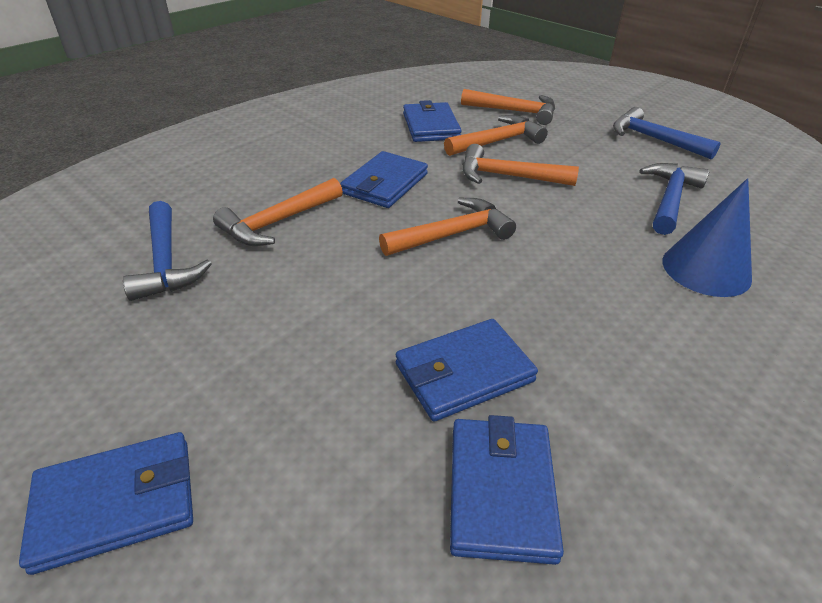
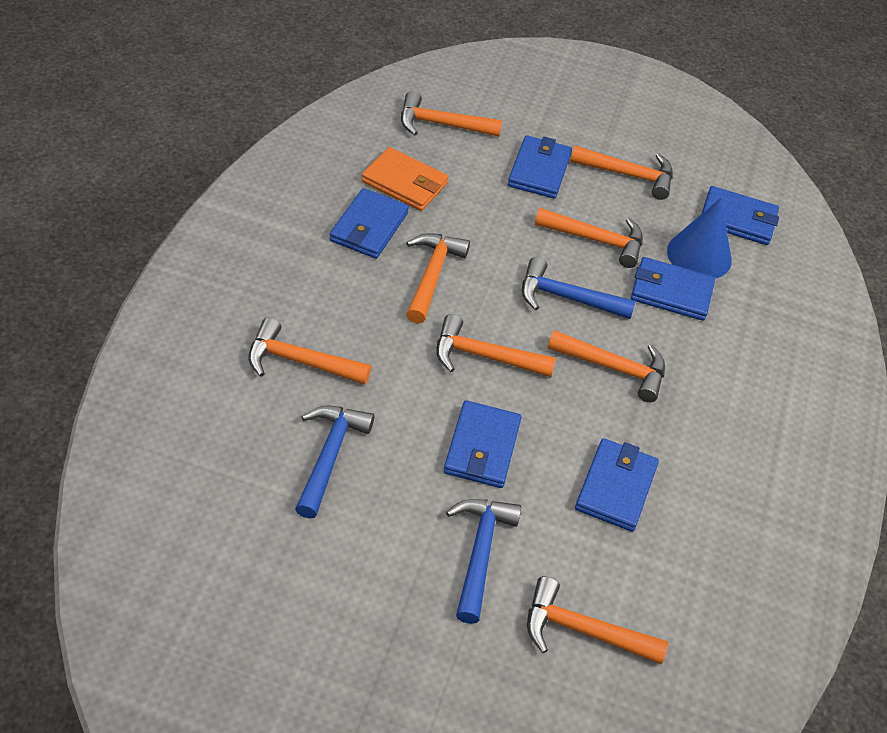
blue wallet: 5 -> 6
orange hammer: 5 -> 8
orange wallet: 0 -> 1

